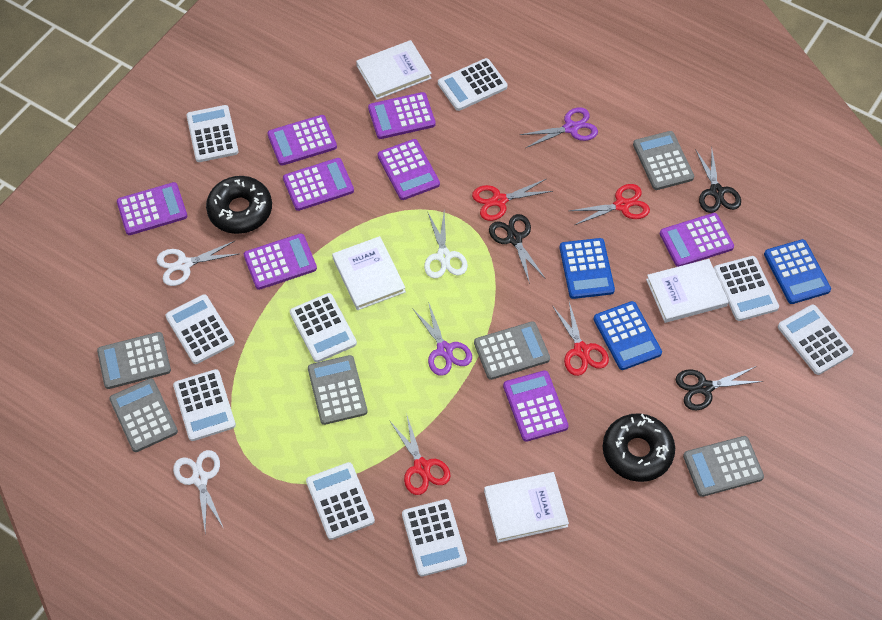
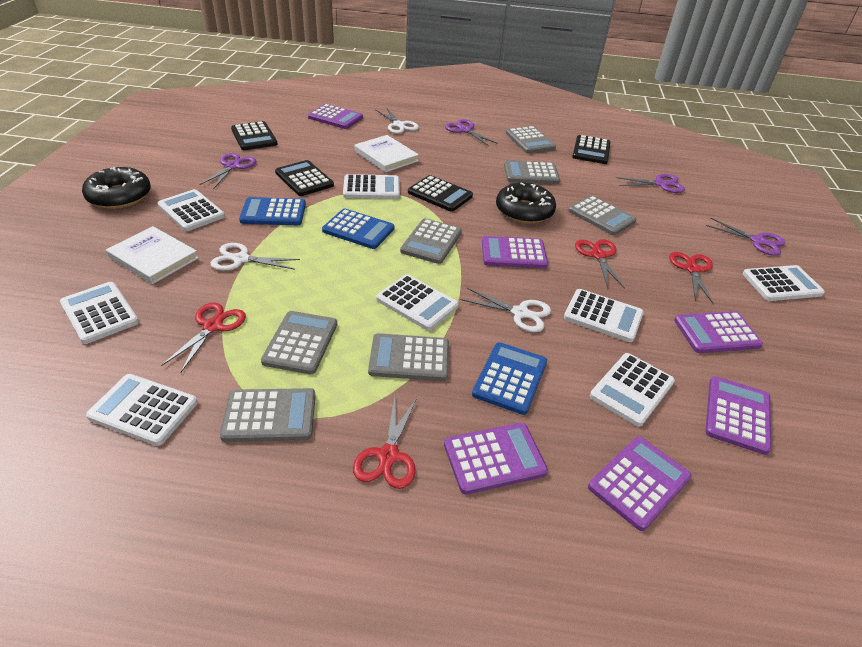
black calculator: 0 -> 4
black scissors: 3 -> 0
grey calculator: 6 -> 7
purple calculator: 8 -> 6
purple scissors: 2 -> 4
white book: 4 -> 2
white calculator: 9 -> 8

